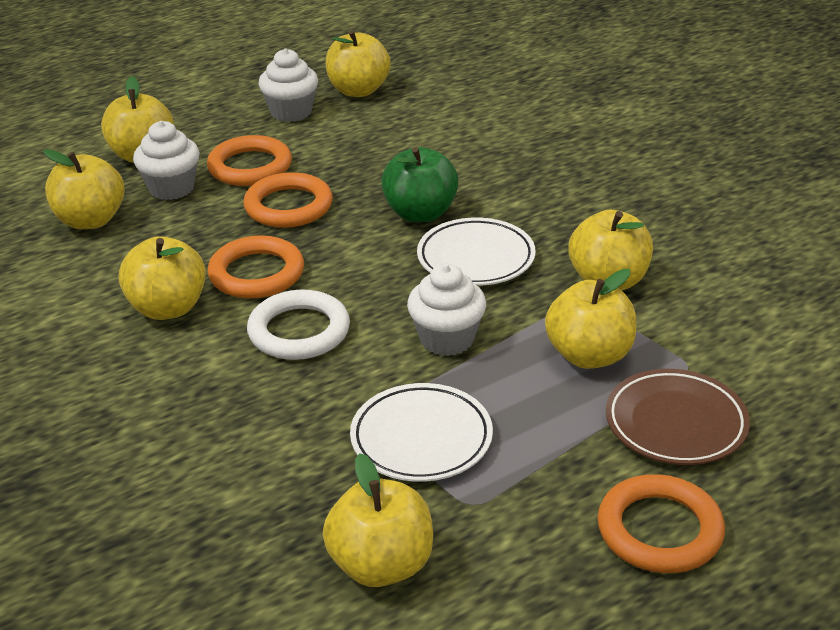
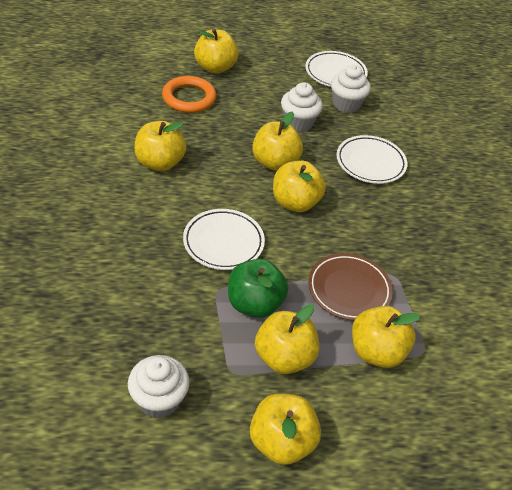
orange ring: 4 -> 1
white plate: 2 -> 3
white ring: 1 -> 0

